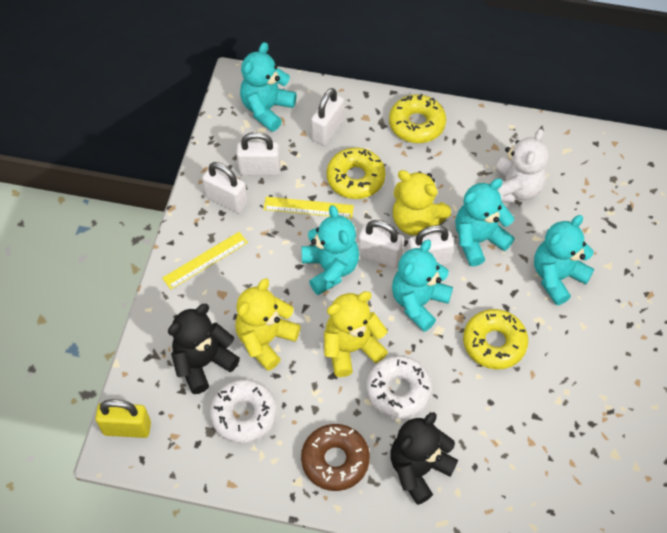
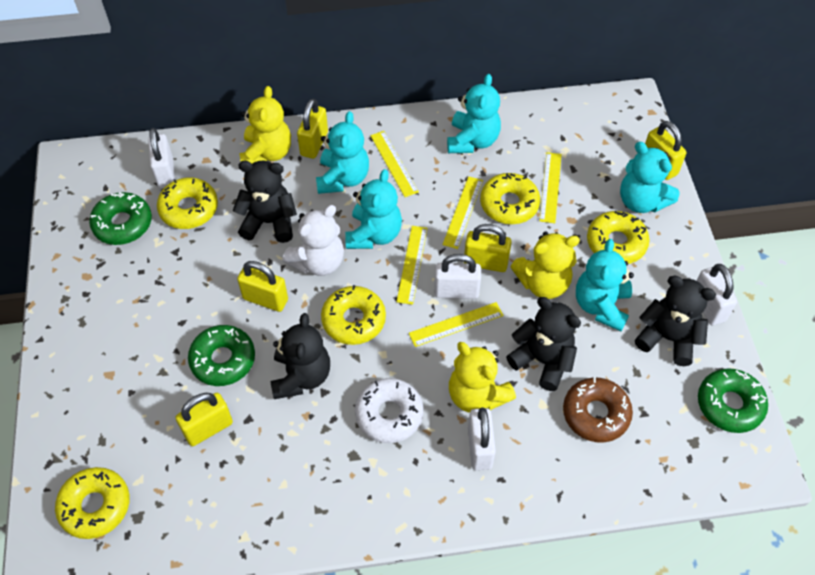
black teddy bear: 2 -> 4
green donut: 0 -> 3
white donut: 2 -> 1
white padlock: 5 -> 4
yellow donut: 3 -> 5
yellow padlock: 1 -> 5
yellow ruler: 2 -> 5

